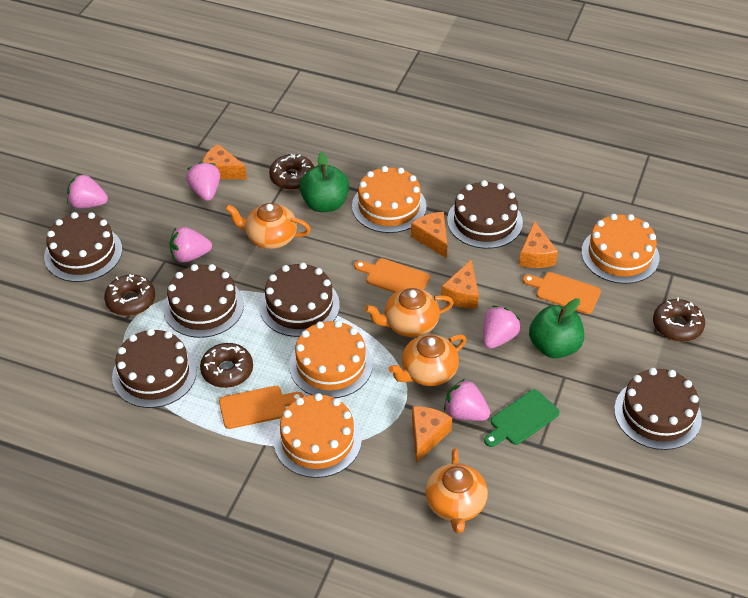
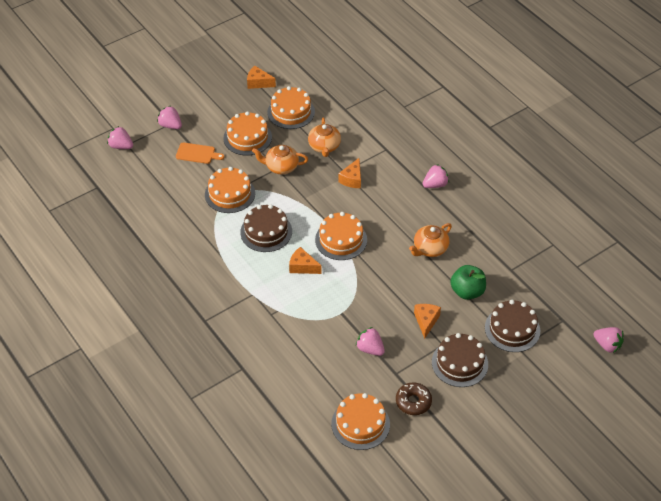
brown cake: 6 -> 3
brown donut: 4 -> 1
green apple: 2 -> 1
green cutting board: 1 -> 0
orange cake: 4 -> 5
orange cheese: 5 -> 4
orange cutting board: 3 -> 1
orange teapot: 4 -> 3

